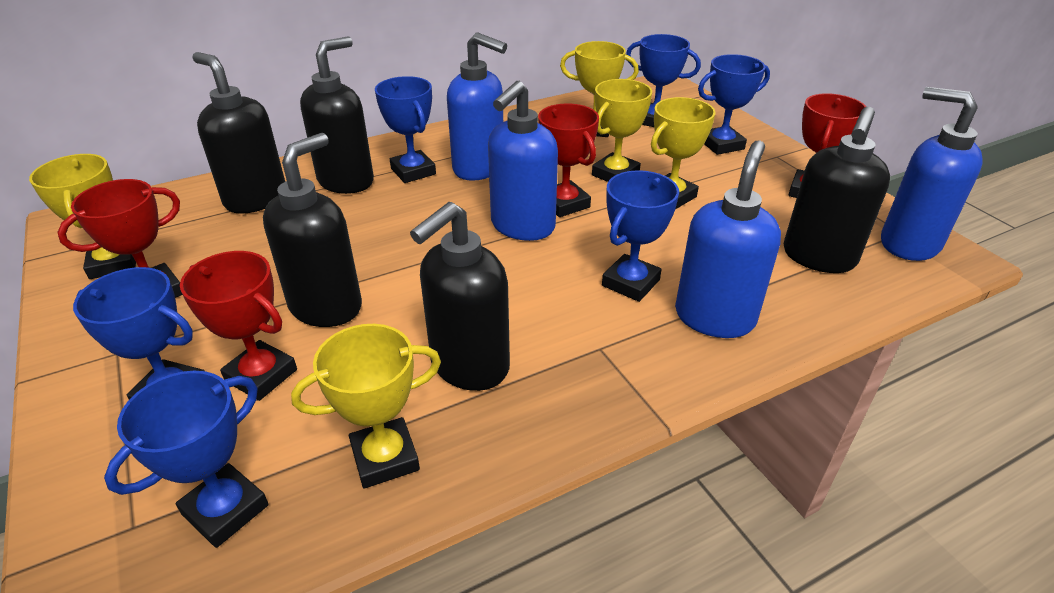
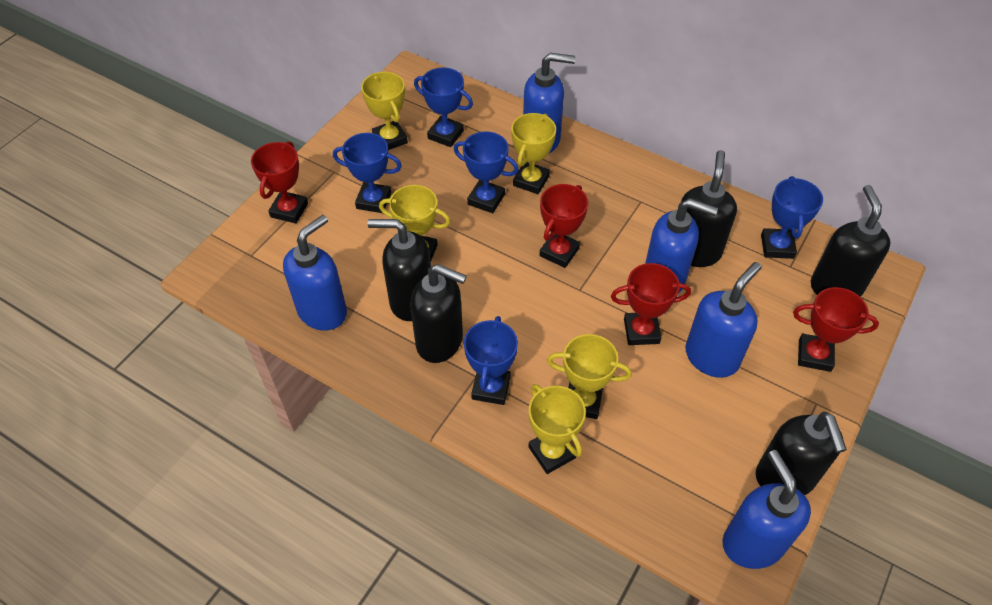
blue soap dispenser: 4 -> 5
blue trophy: 6 -> 5

